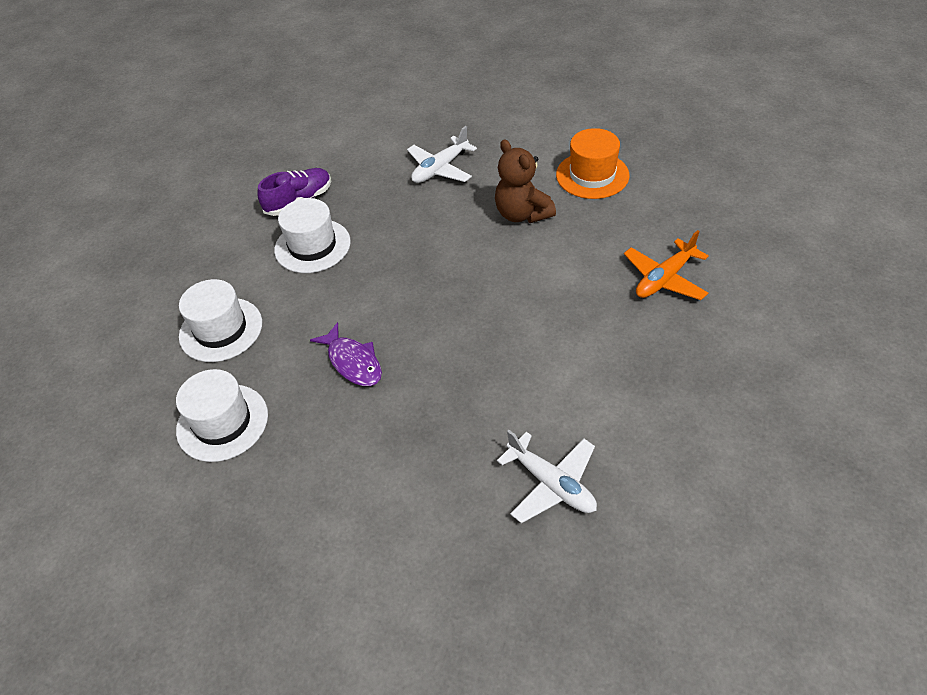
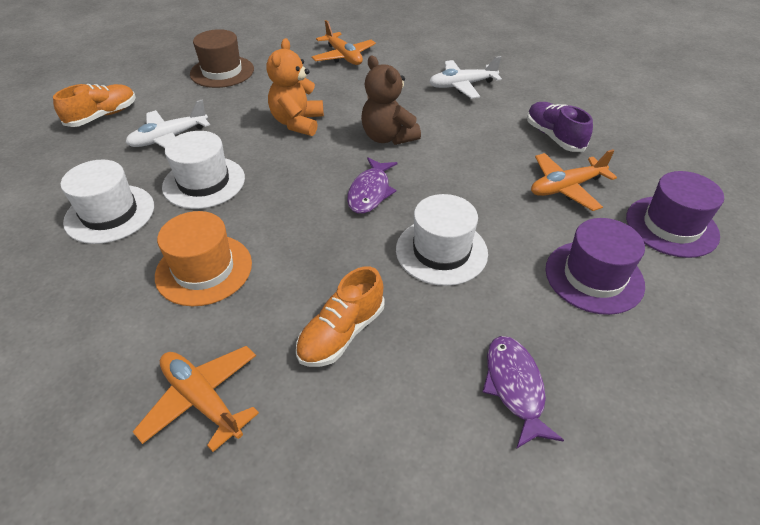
brown hat: 0 -> 1
orange plane: 1 -> 3
orange shoe: 0 -> 2
orange teddy bear: 0 -> 1
purple fish: 1 -> 2
purple hat: 0 -> 2

